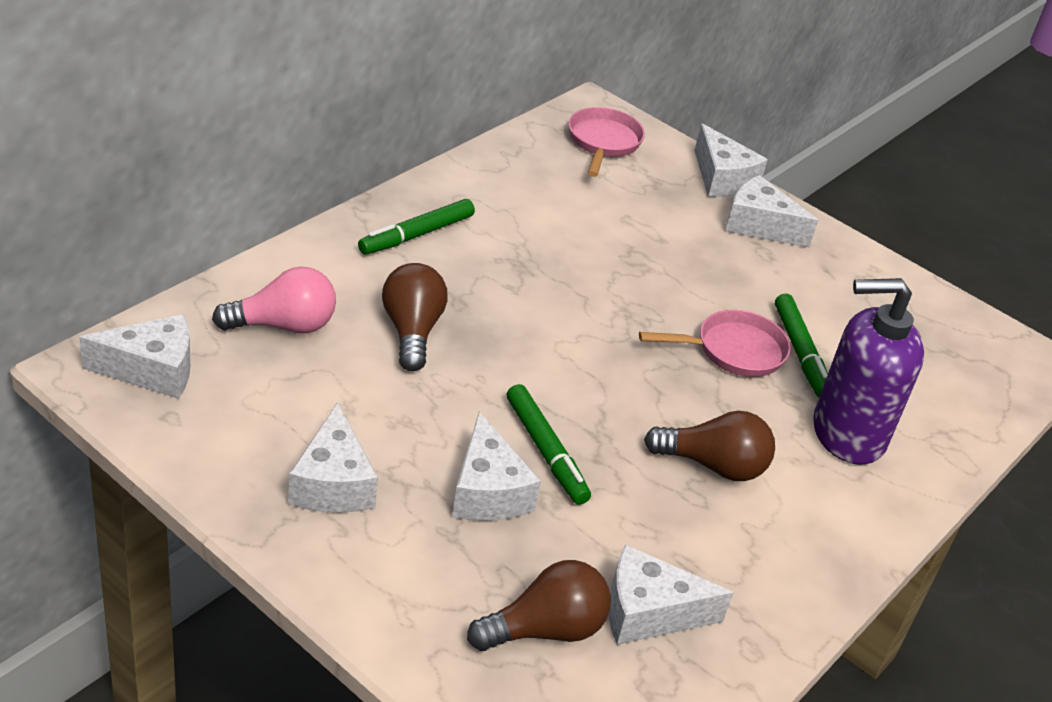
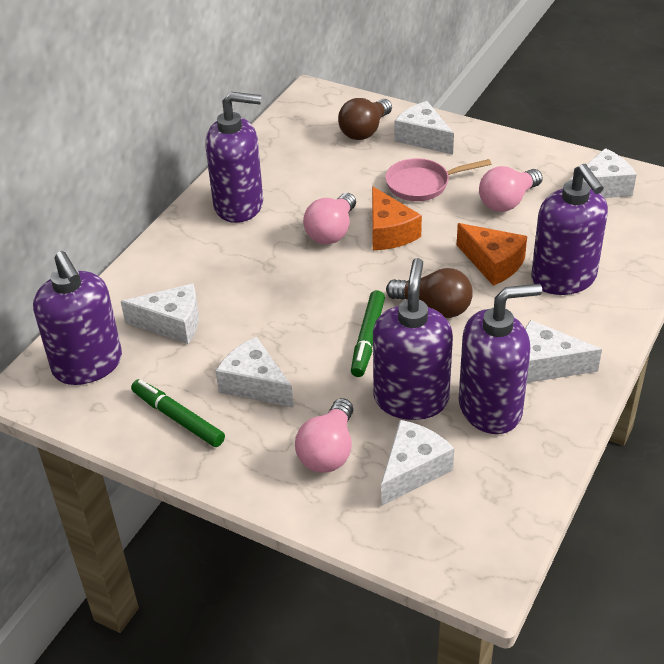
brown light bulb: 3 -> 2
green marker: 3 -> 2
orange cheese: 0 -> 2
pink light bulb: 1 -> 3
pink pan: 2 -> 1
purple soap dispenser: 1 -> 5

